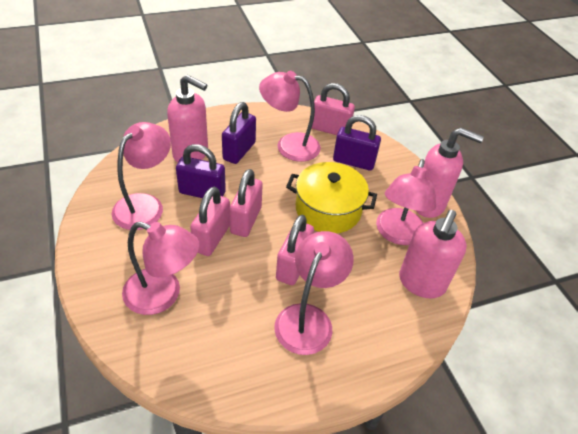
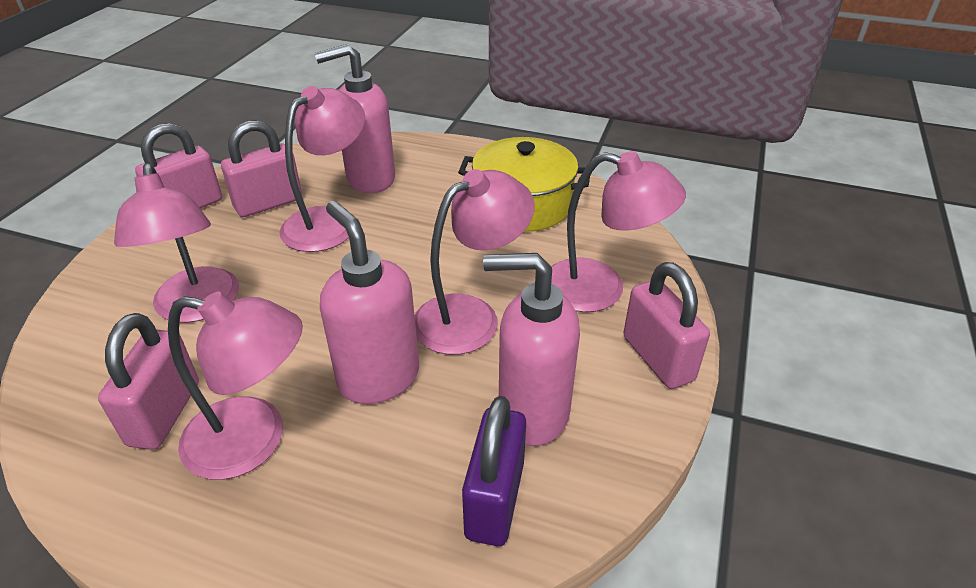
purple padlock: 3 -> 1

